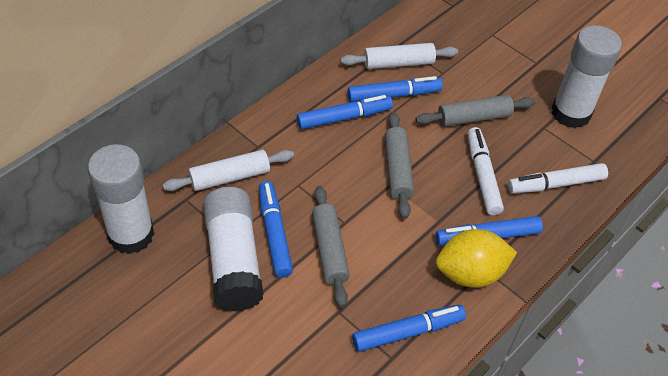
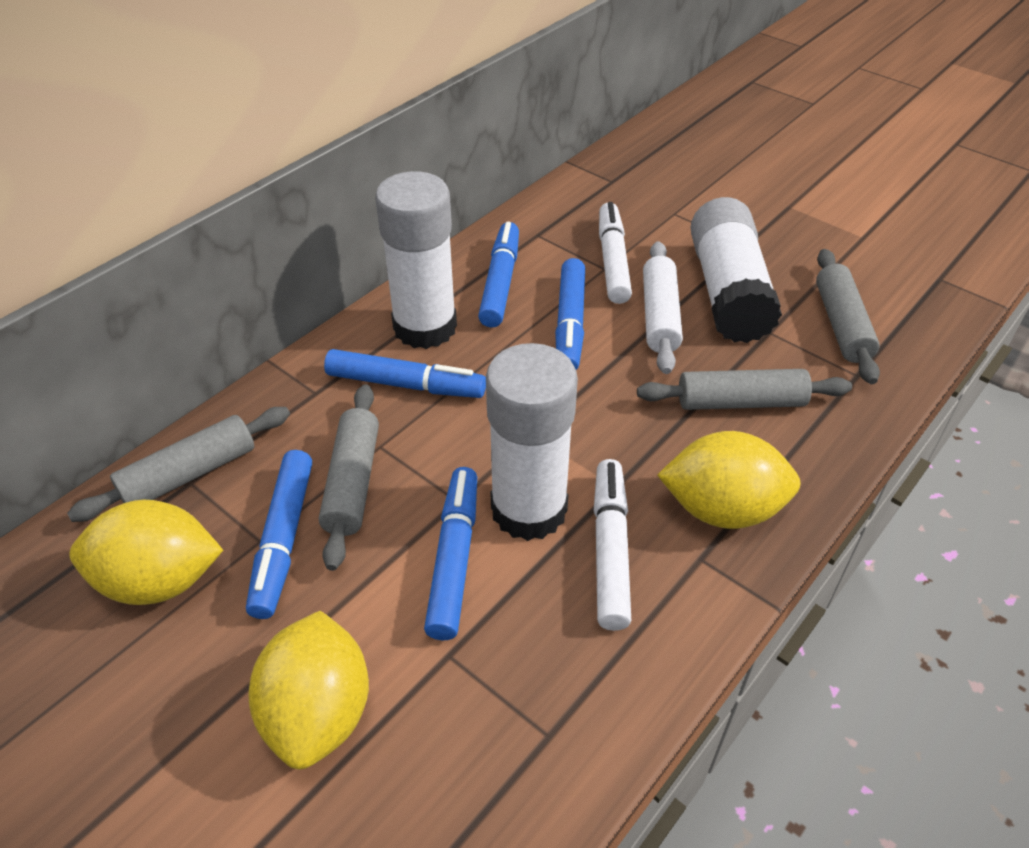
grey rolling pin: 3 -> 4
white rolling pin: 2 -> 1
yellow lemon: 1 -> 3

